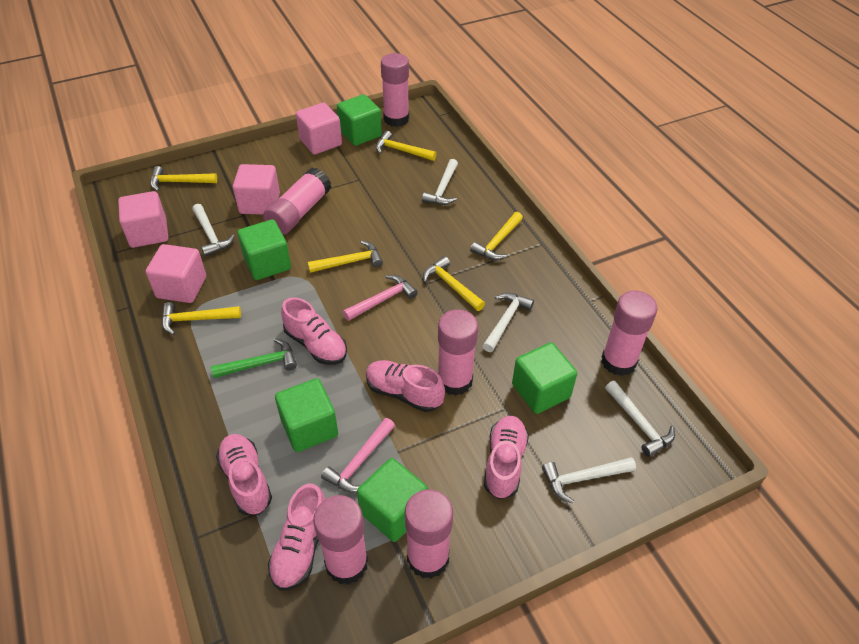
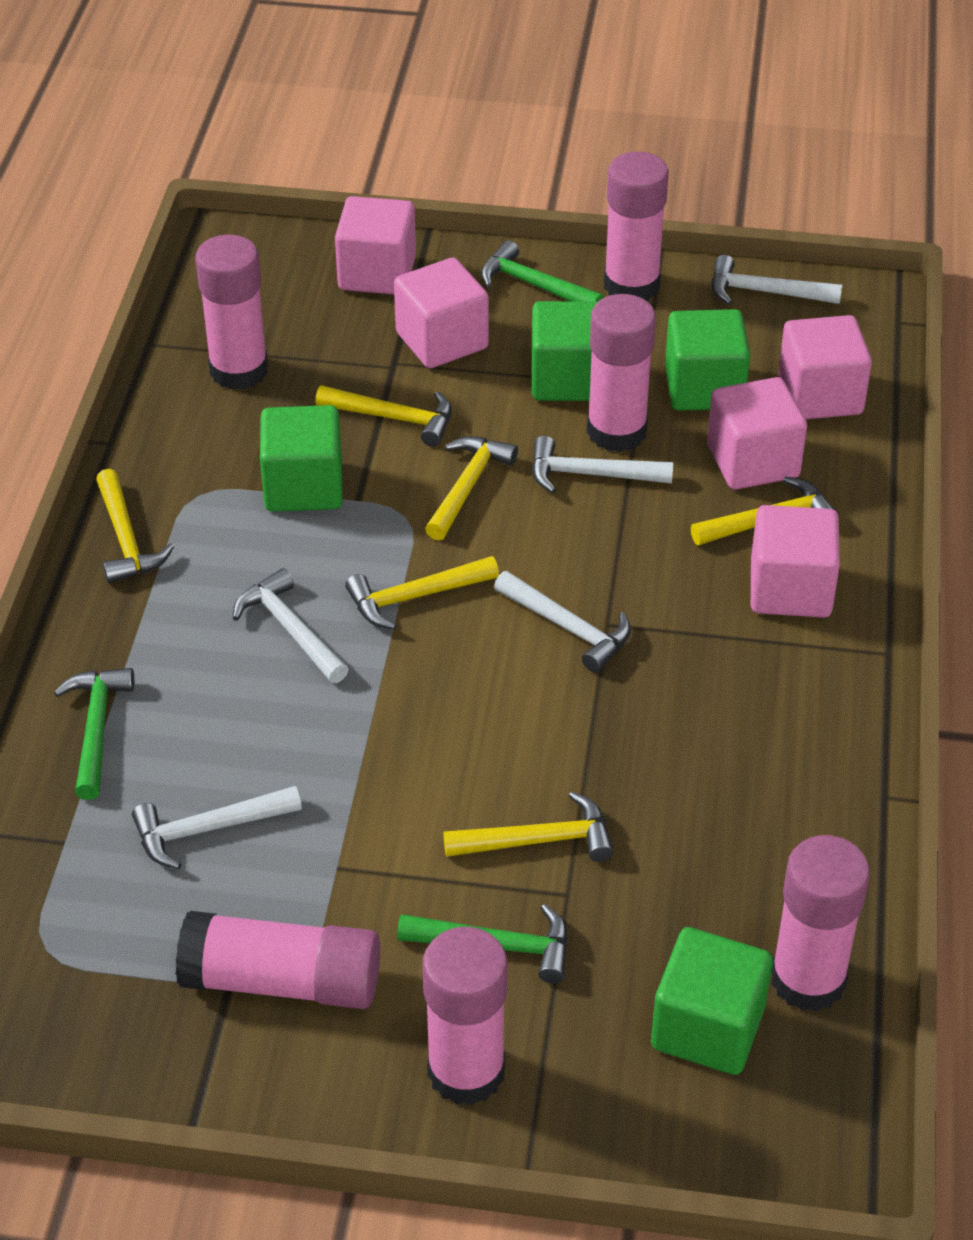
green cube: 5 -> 4
green hammer: 1 -> 3
pink cube: 4 -> 5
pink hammer: 2 -> 0
pink shoe: 5 -> 0

